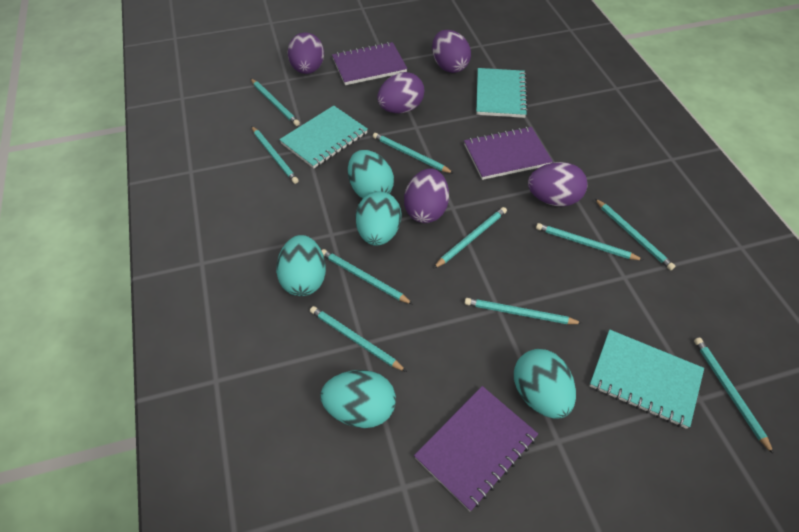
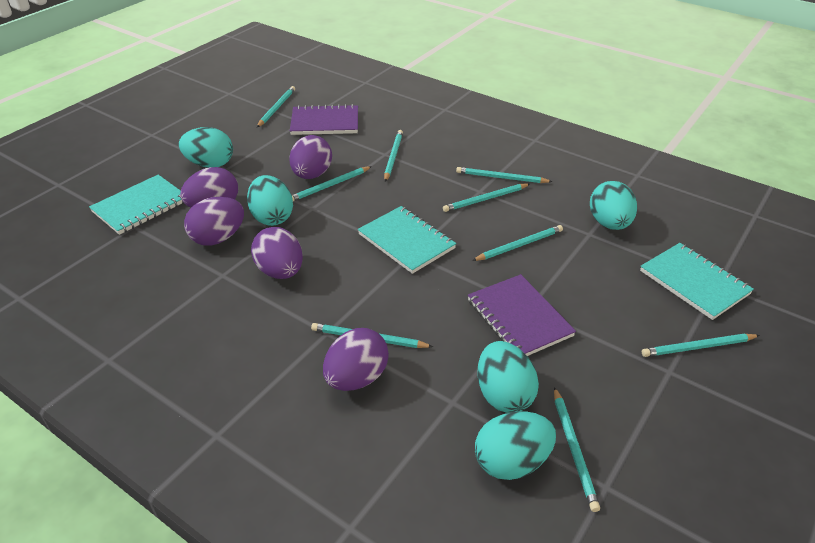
purple notebook: 3 -> 2
turquoise pencil: 10 -> 9

